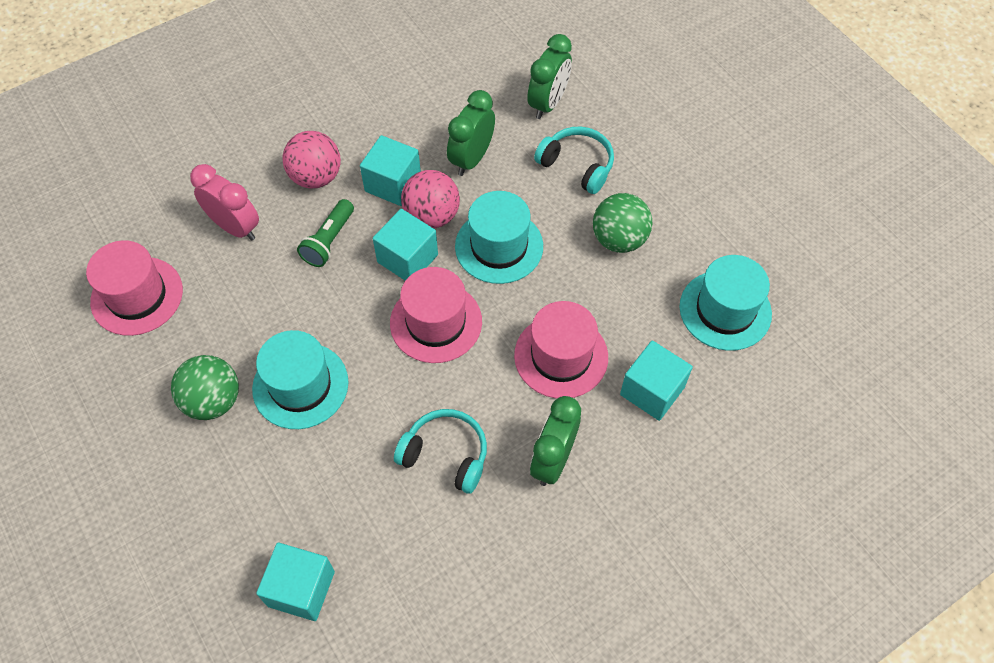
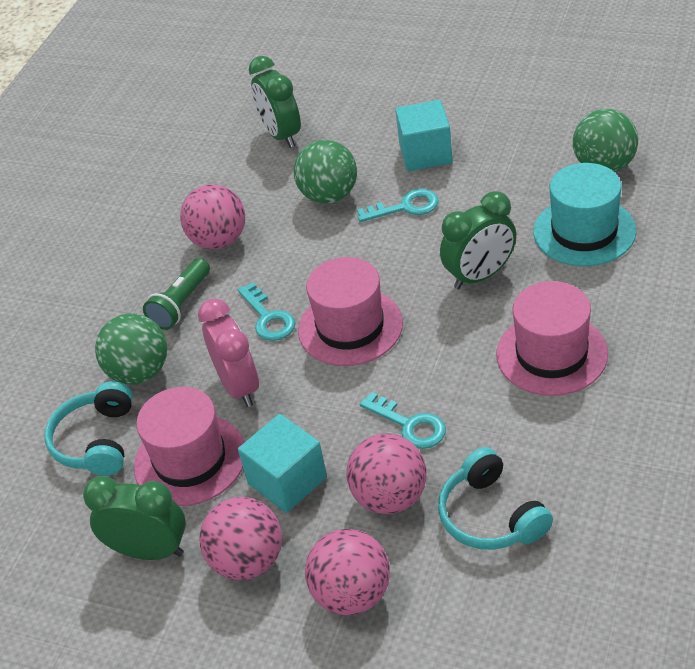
green ball: 2 -> 3
pink ball: 2 -> 4
turquoise cube: 4 -> 2
turquoise hat: 3 -> 1
turquoise key: 0 -> 3

